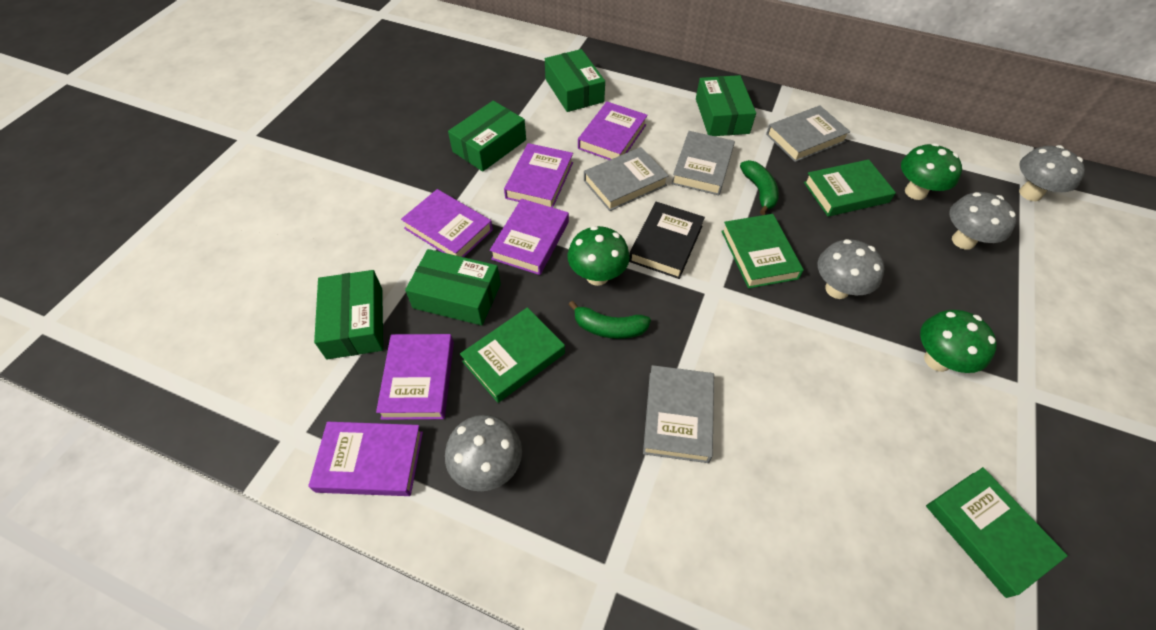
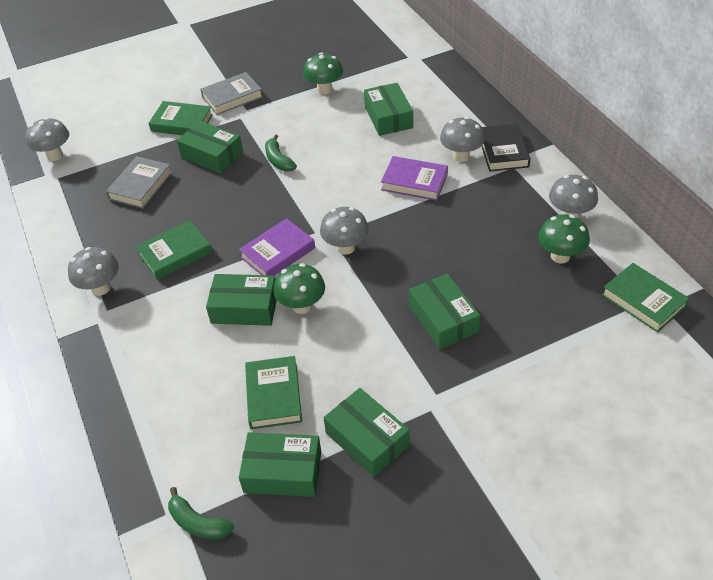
green box: 5 -> 6
grey book: 4 -> 2
grey mushroom: 4 -> 5
purple book: 6 -> 2

